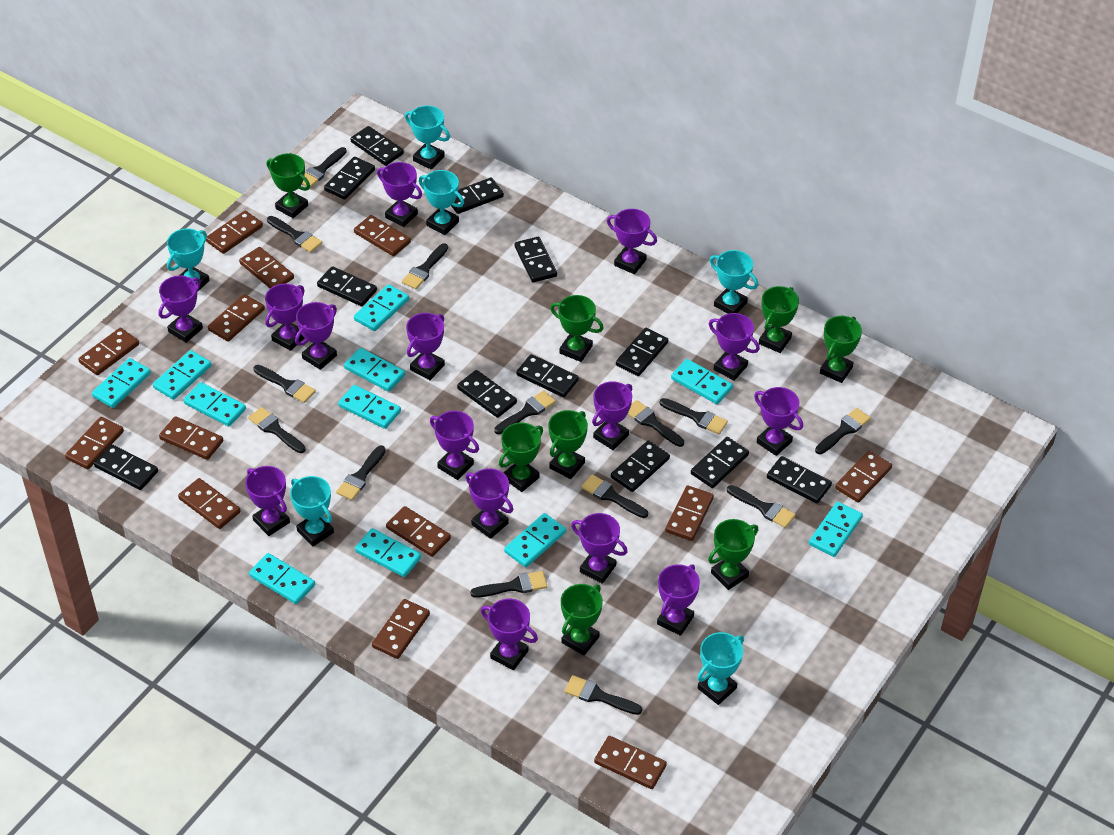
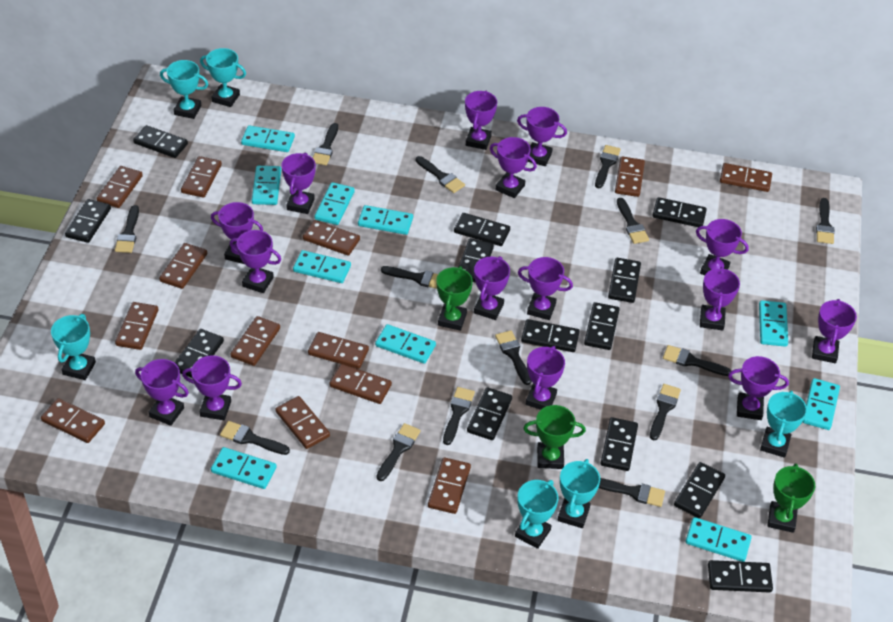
black domino: 12 -> 13
green trophy: 8 -> 3
turquoise domino: 11 -> 10

